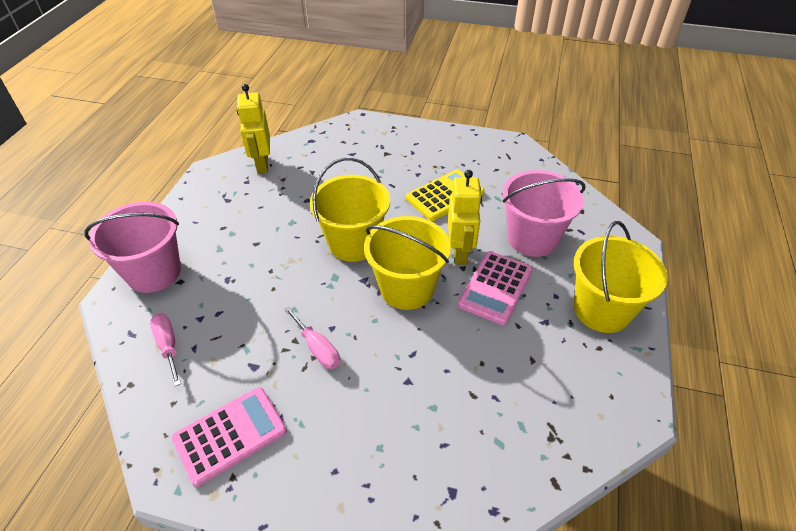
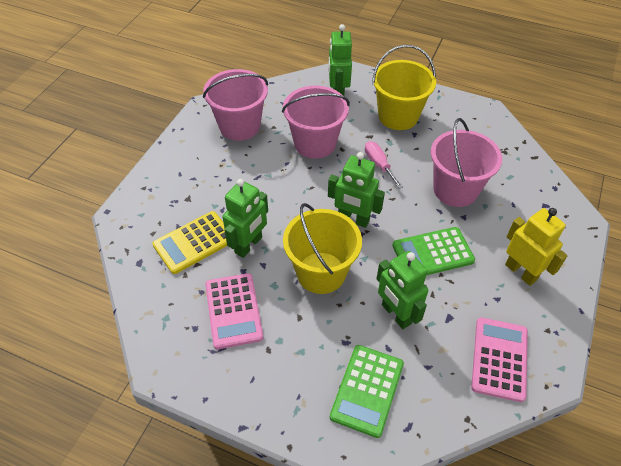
green calculator: 0 -> 2
green robot: 0 -> 4
pink bucket: 2 -> 3
pink screwdriver: 2 -> 1
yellow bucket: 3 -> 2
yellow robot: 2 -> 1

